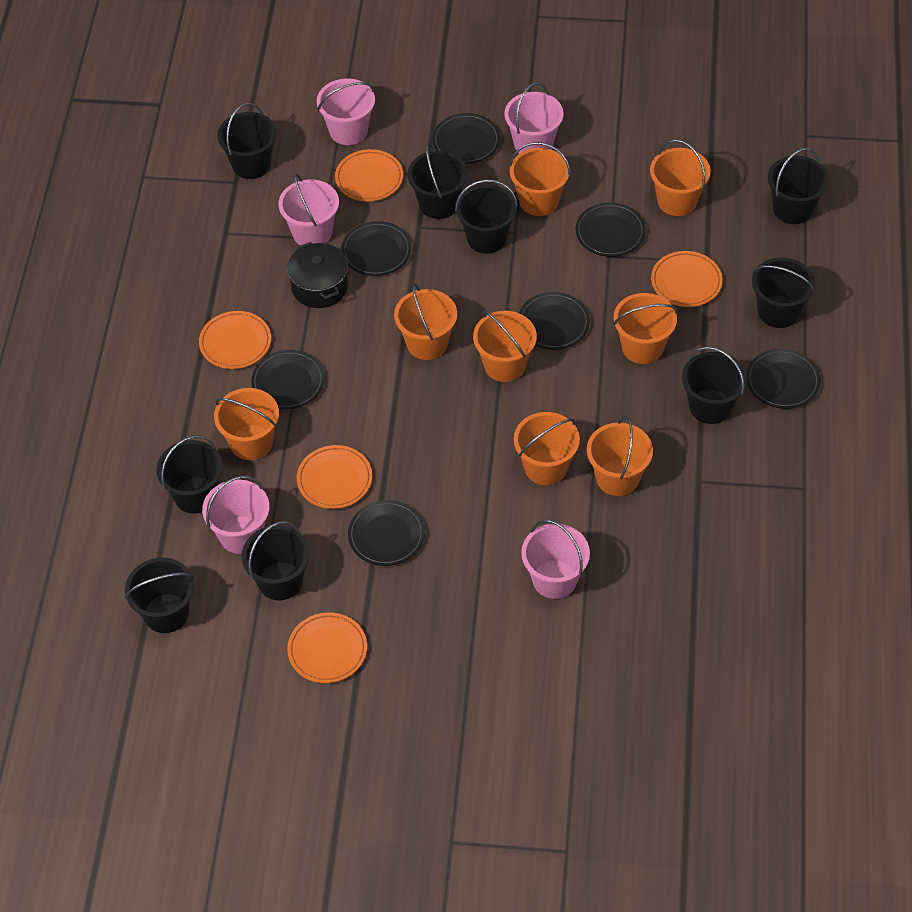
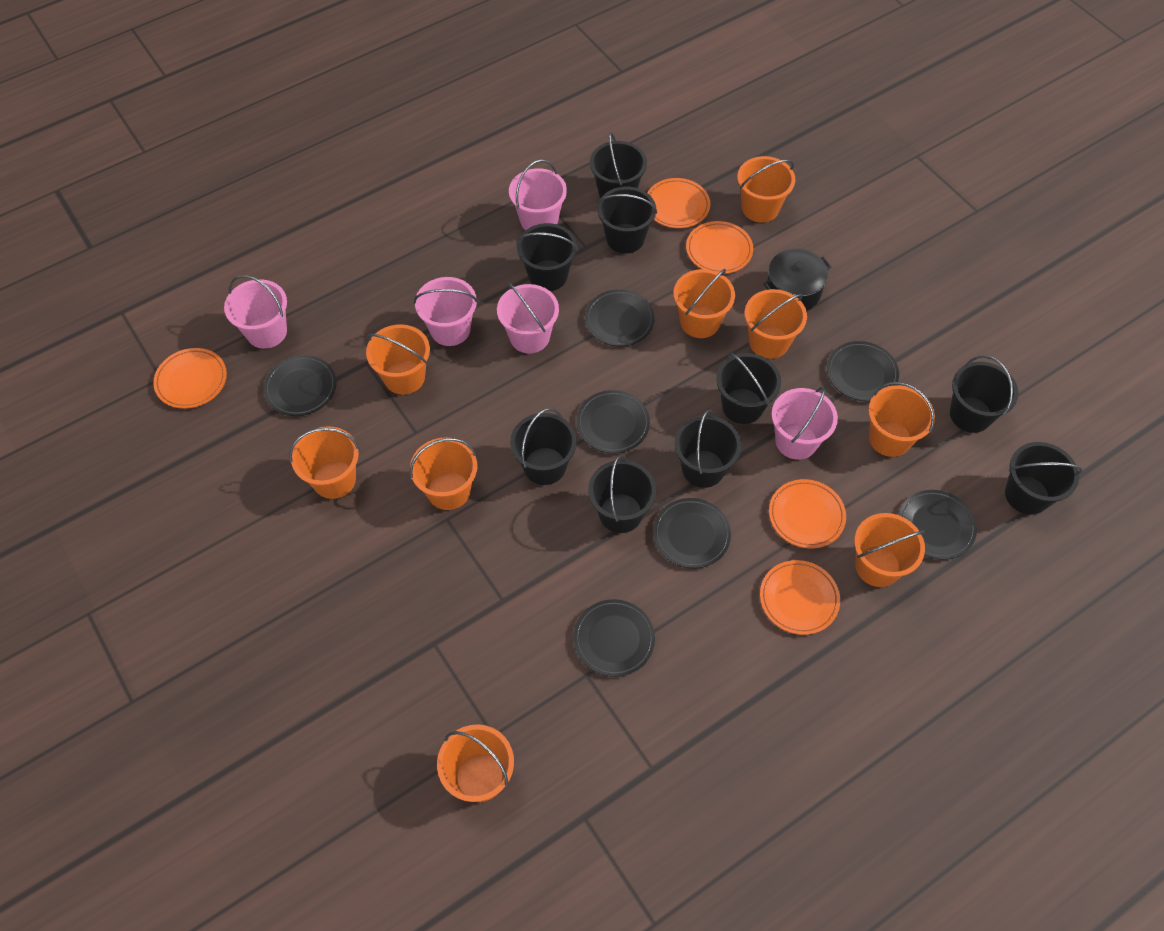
orange bucket: 8 -> 9

